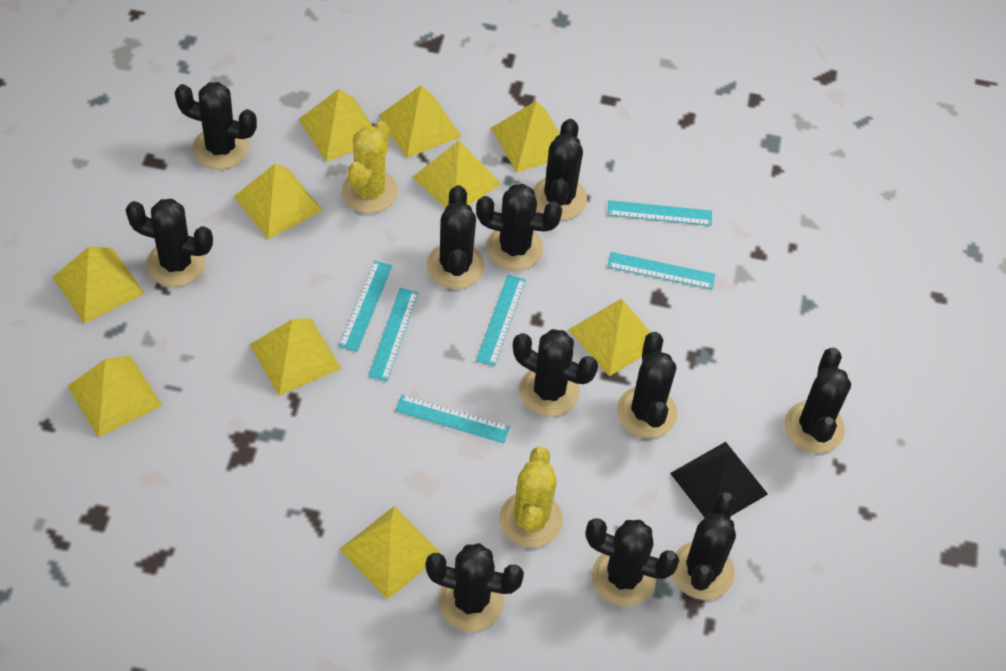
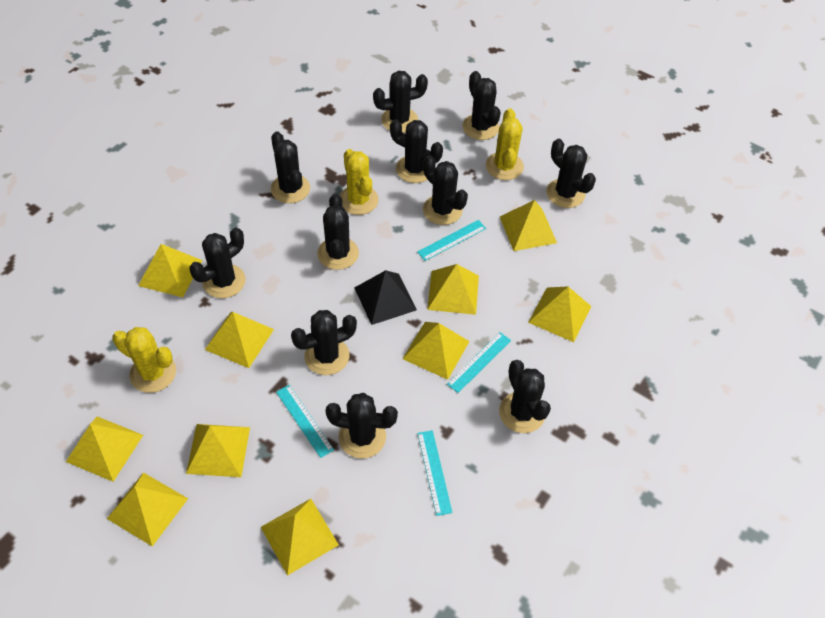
turquoise ruler: 6 -> 4
yellow cactus: 2 -> 3

